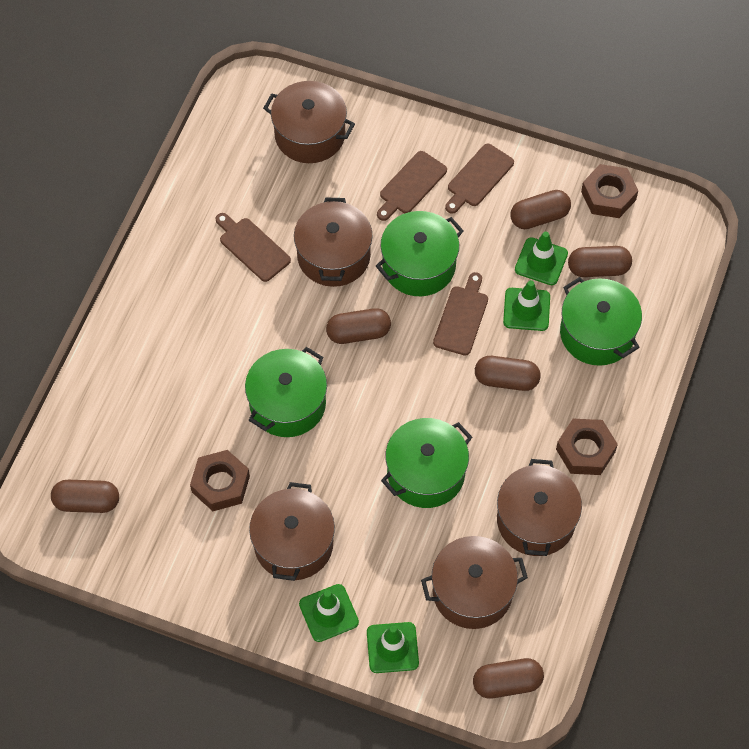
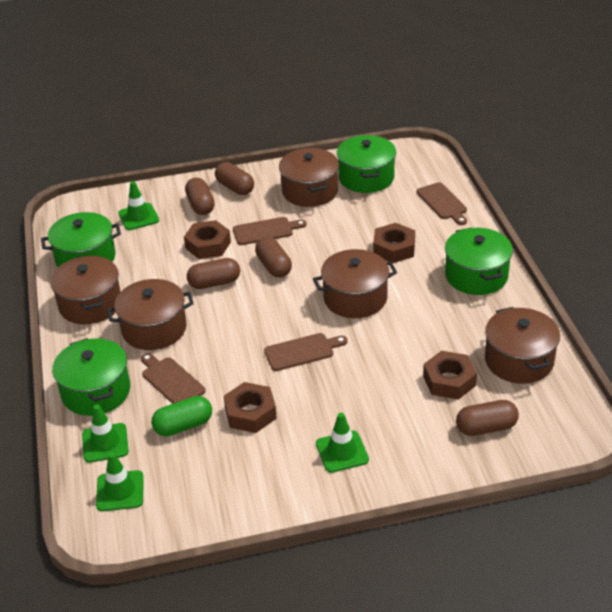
brown capsule: 6 -> 5
brown nut: 3 -> 4
green capsule: 0 -> 1

